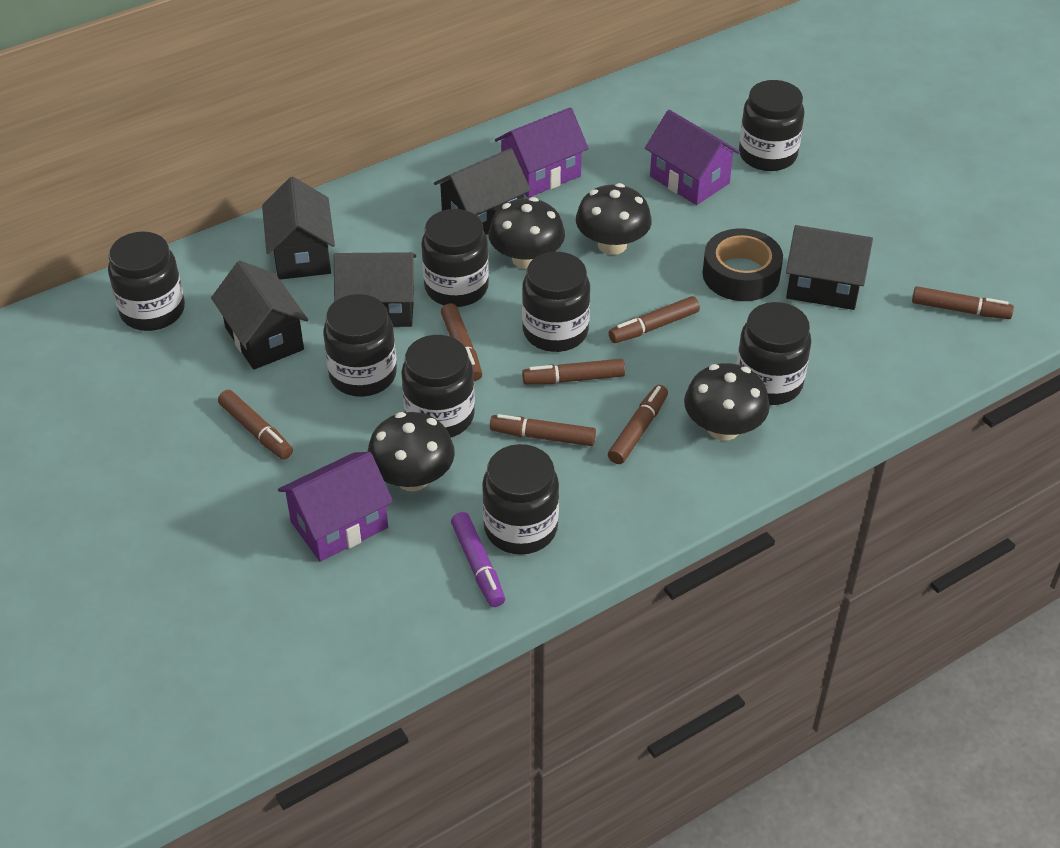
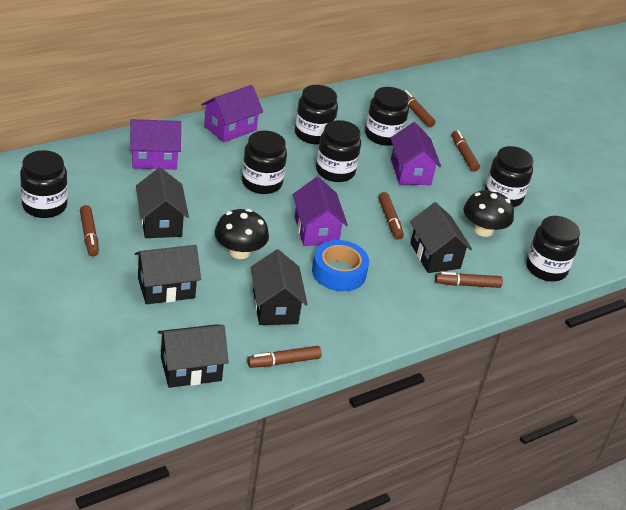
black jar: 8 -> 7
black mushroom: 4 -> 2
black tape: 1 -> 0
blue tape: 0 -> 1
brown marker: 7 -> 6
purple house: 3 -> 4
purple marker: 1 -> 0

